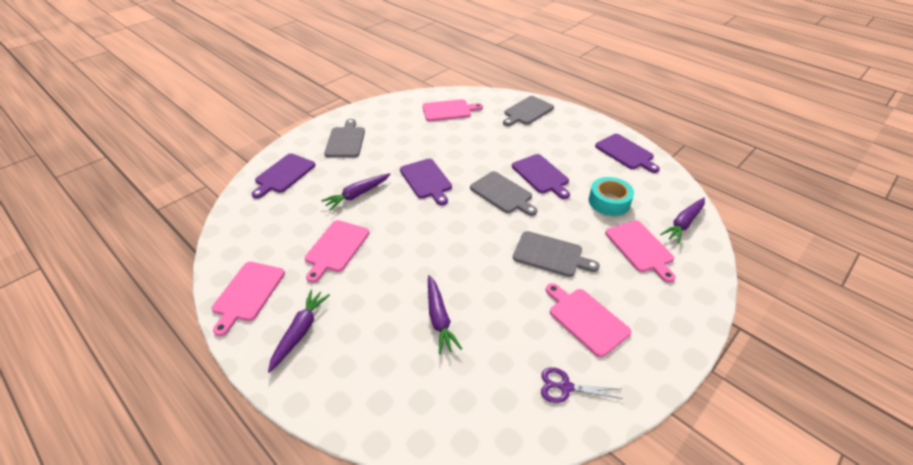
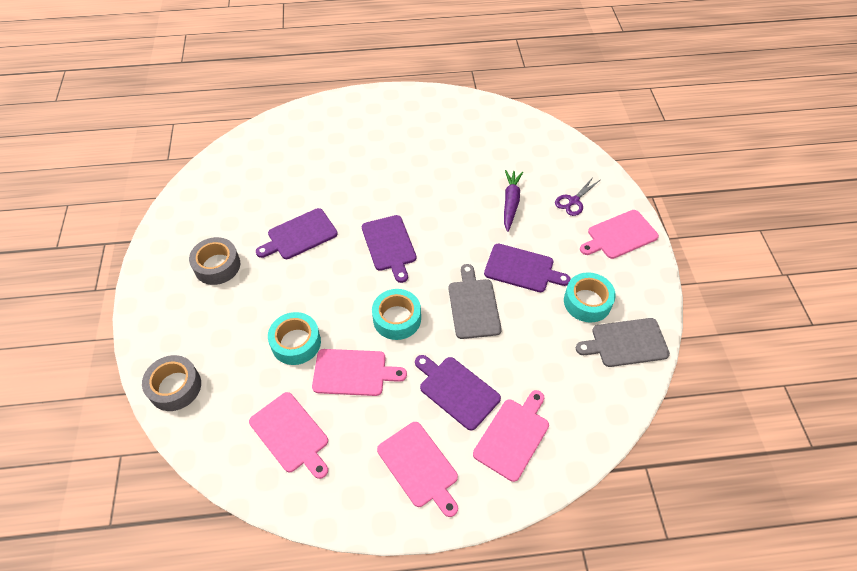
grey cutting board: 4 -> 2
grey tape: 0 -> 2
purple carrot: 4 -> 1
turquoise tape: 1 -> 3

